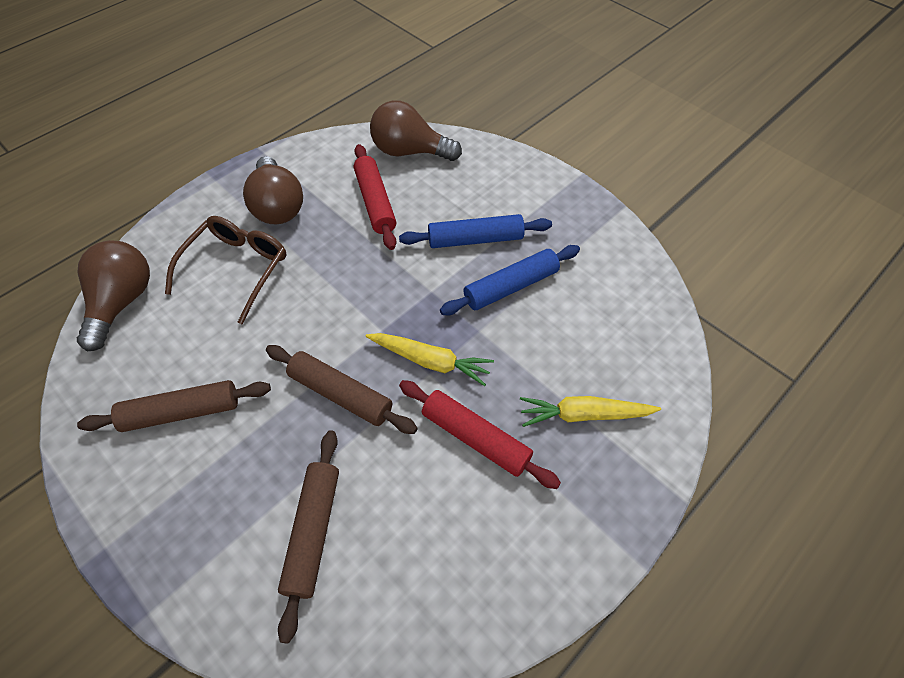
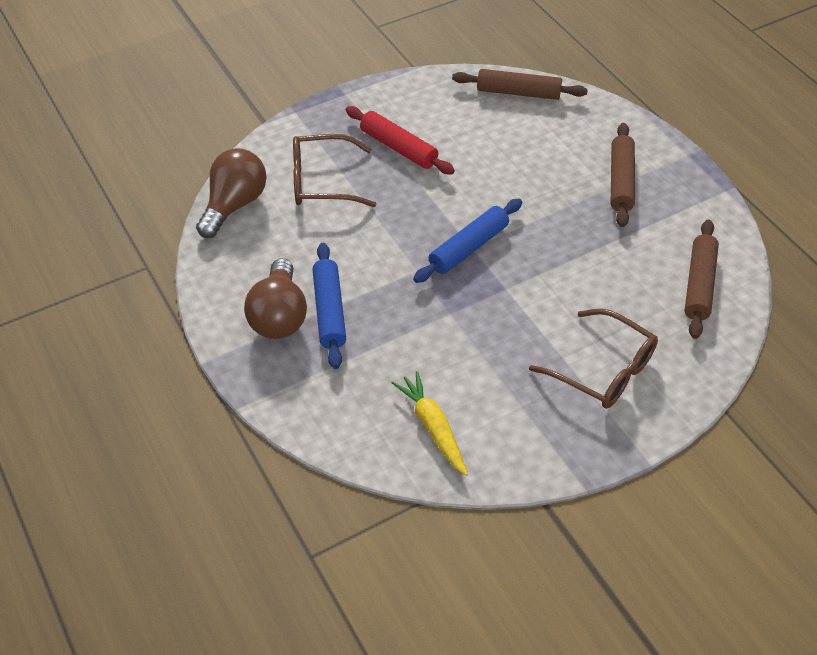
brown glasses: 1 -> 2
brown light bulb: 3 -> 2
red rolling pin: 2 -> 1
yellow carrot: 2 -> 1

